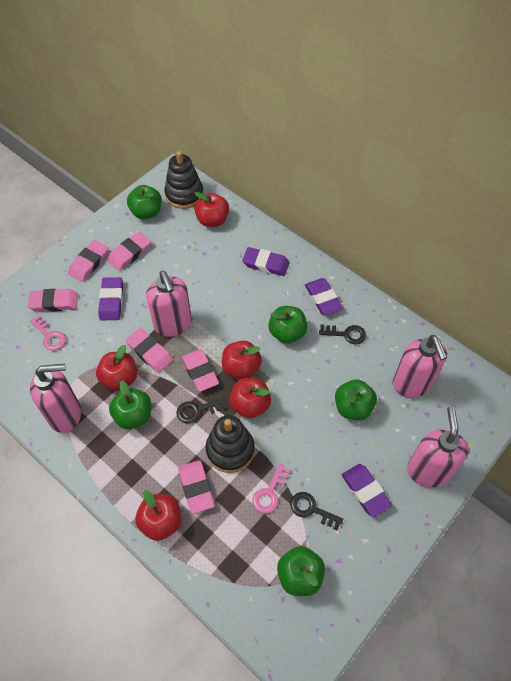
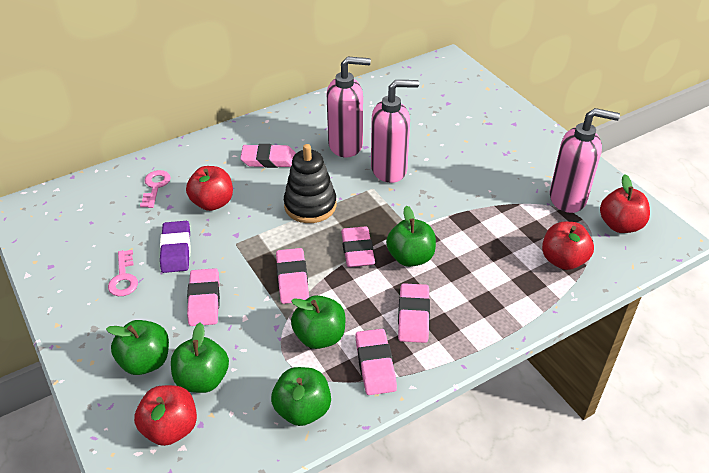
black key: 3 -> 0
black stacking toy: 2 -> 1
pink soap dispenser: 4 -> 3
purple eraser: 4 -> 1
red apple: 5 -> 4

